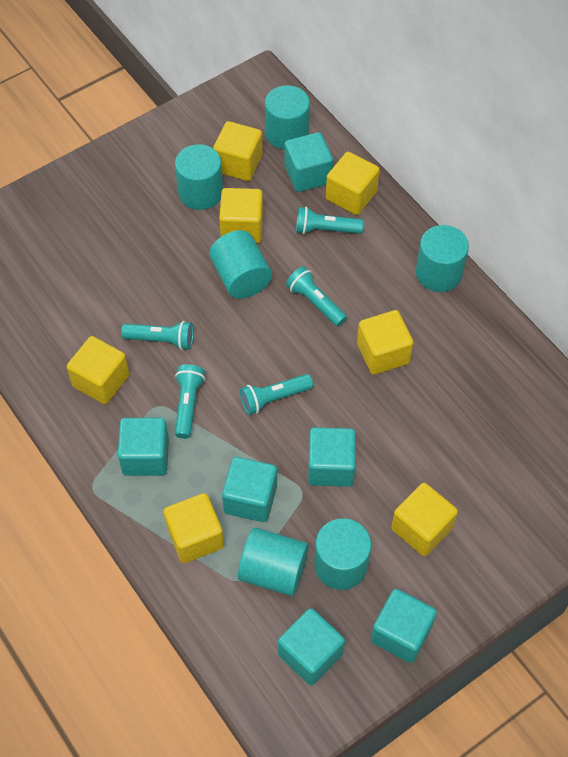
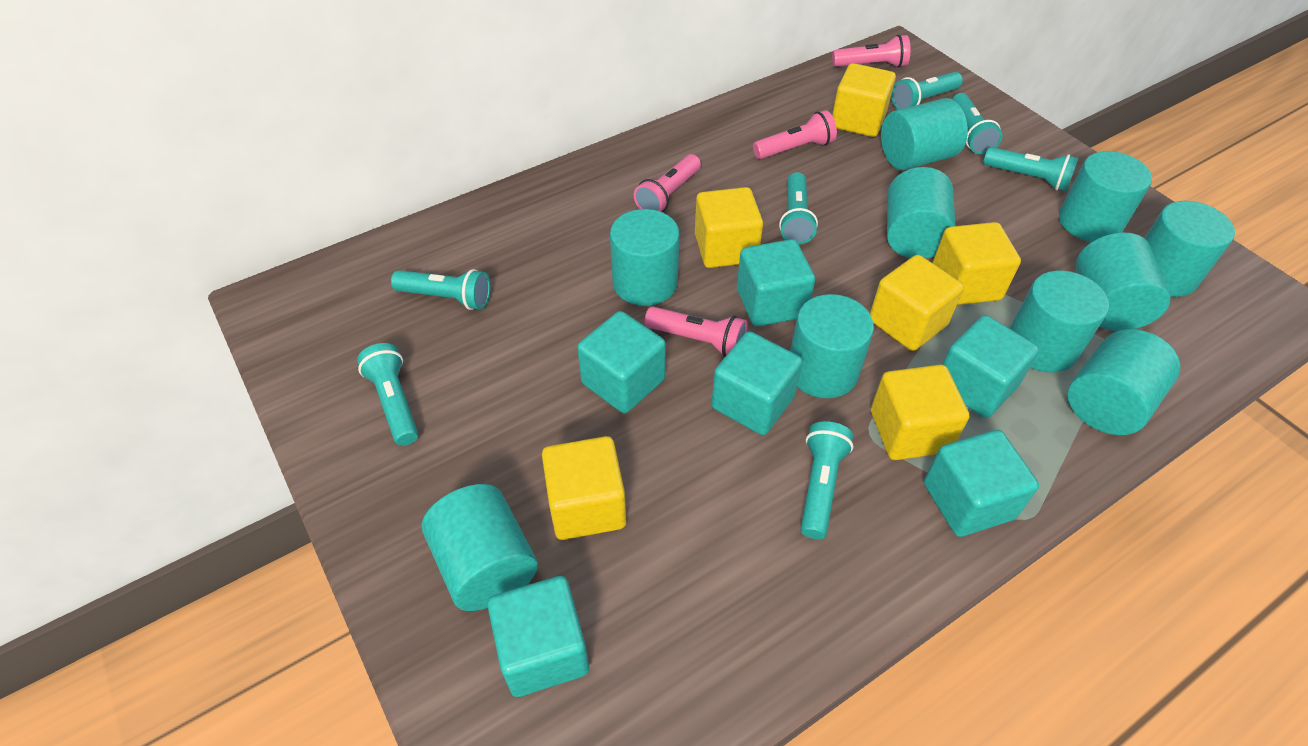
pink flashlight: 0 -> 4
turquoise cylinder: 6 -> 10
turquoise flashlight: 5 -> 7
yellow cube: 7 -> 6

